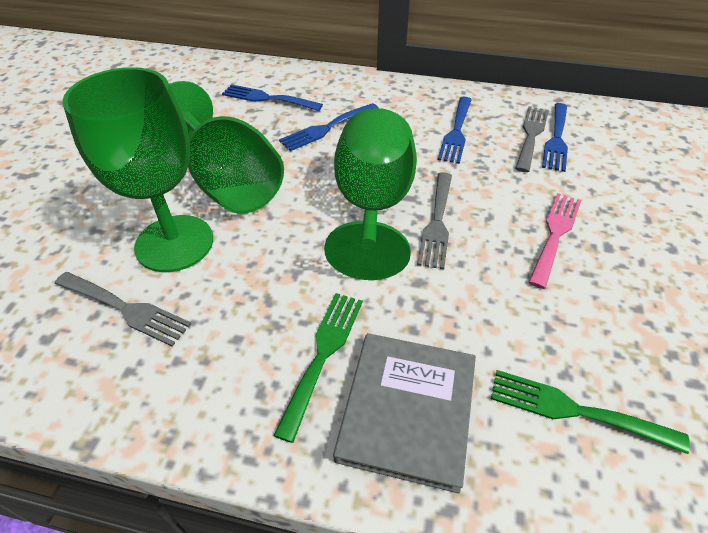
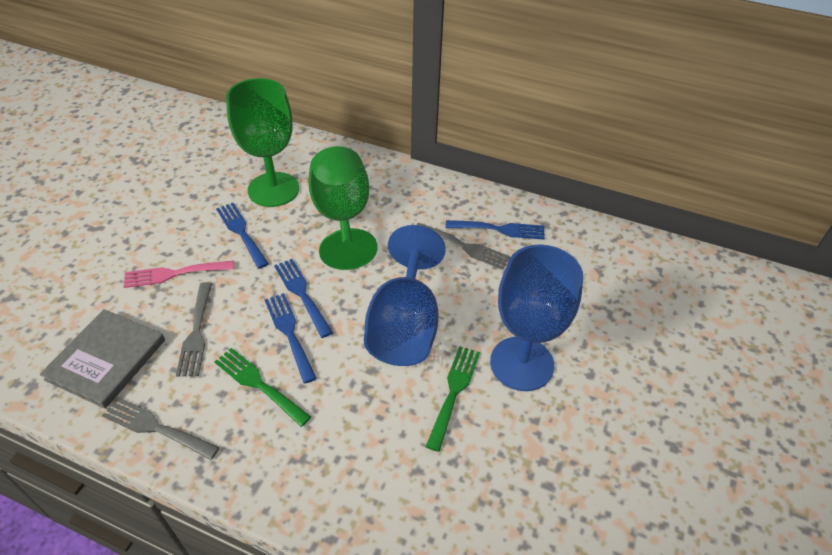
blue goblet: 0 -> 2
green goblet: 3 -> 2

